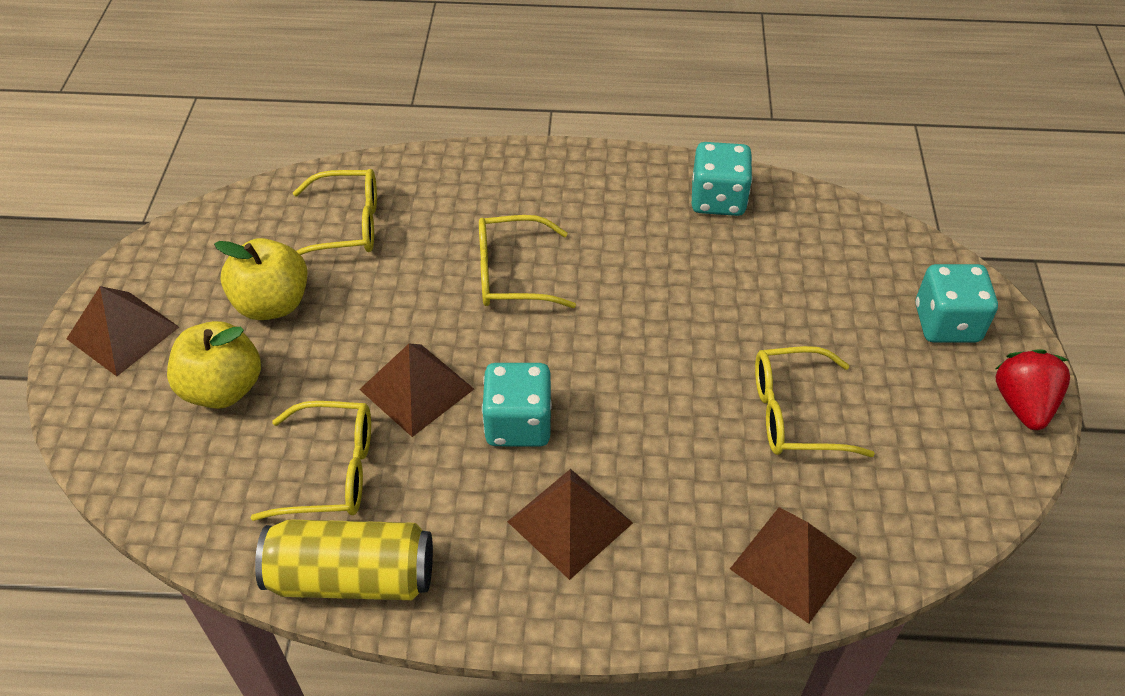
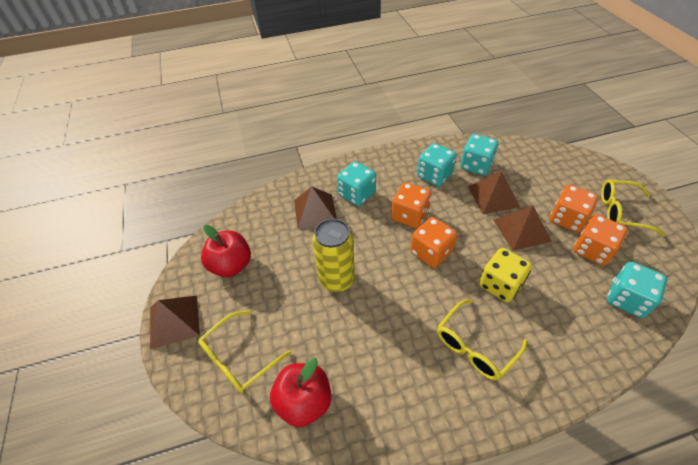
orange dice: 0 -> 4
red apple: 0 -> 2
red strawberry: 1 -> 0
turquoise dice: 3 -> 4
yellow apple: 2 -> 0
yellow dice: 0 -> 1
yellow glasses: 4 -> 3

